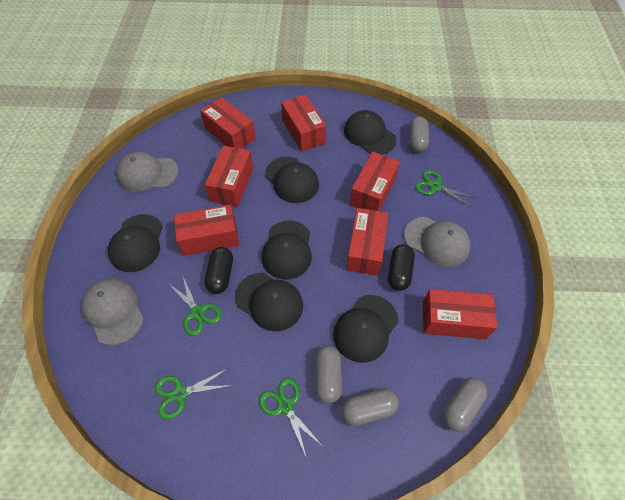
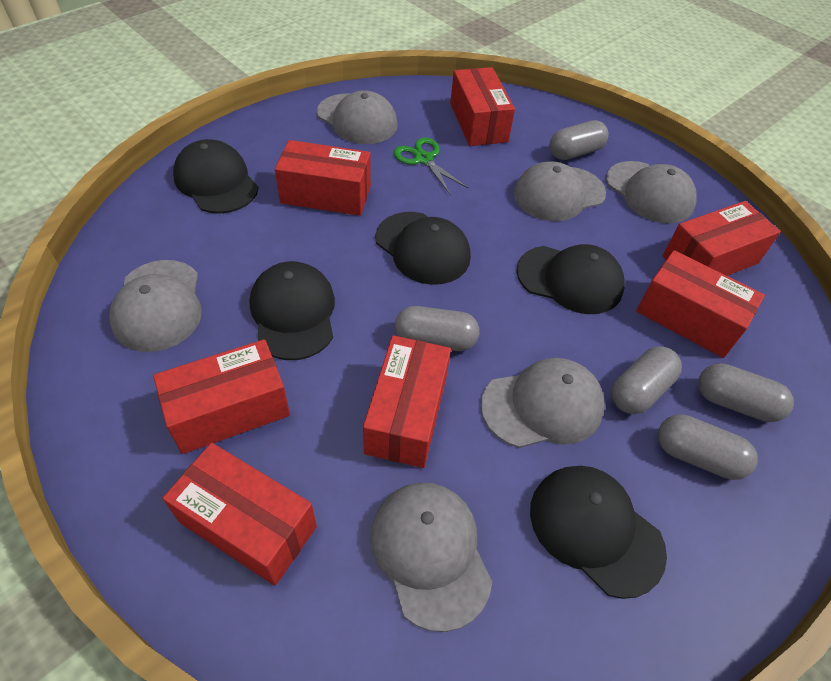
black cap: 6 -> 5
black capsule: 2 -> 0
green scissors: 4 -> 1
grey cap: 3 -> 6
grey capsule: 4 -> 5

